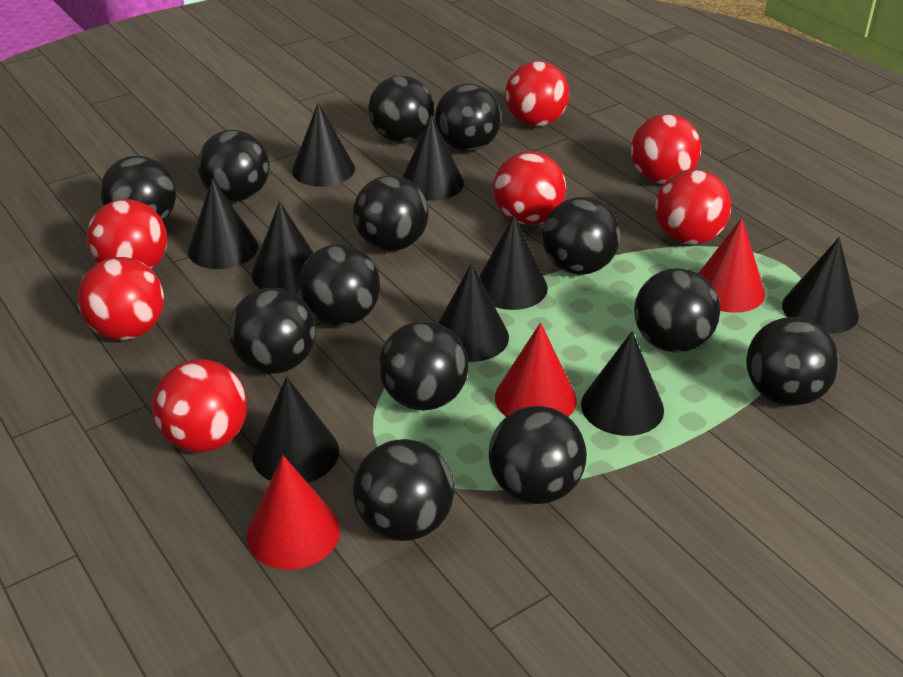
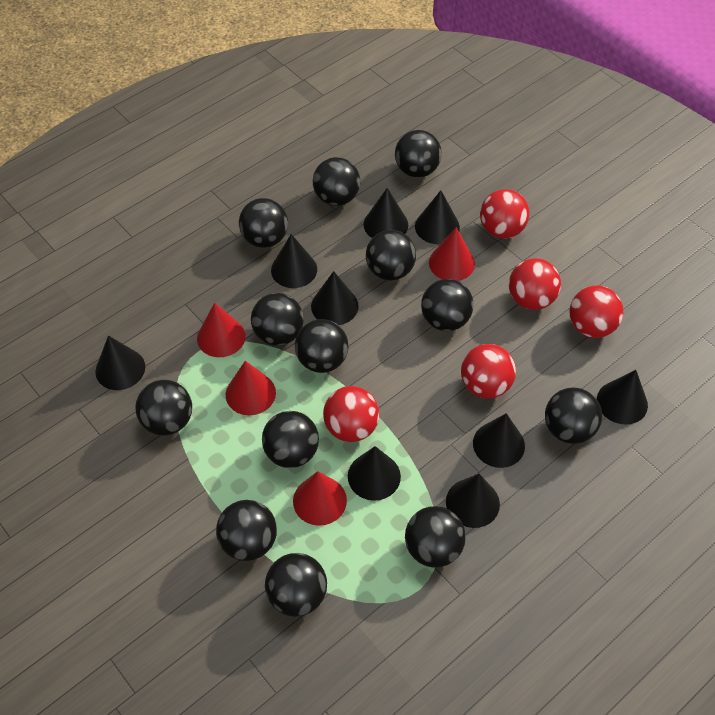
red ball: 7 -> 5
red cone: 3 -> 4

